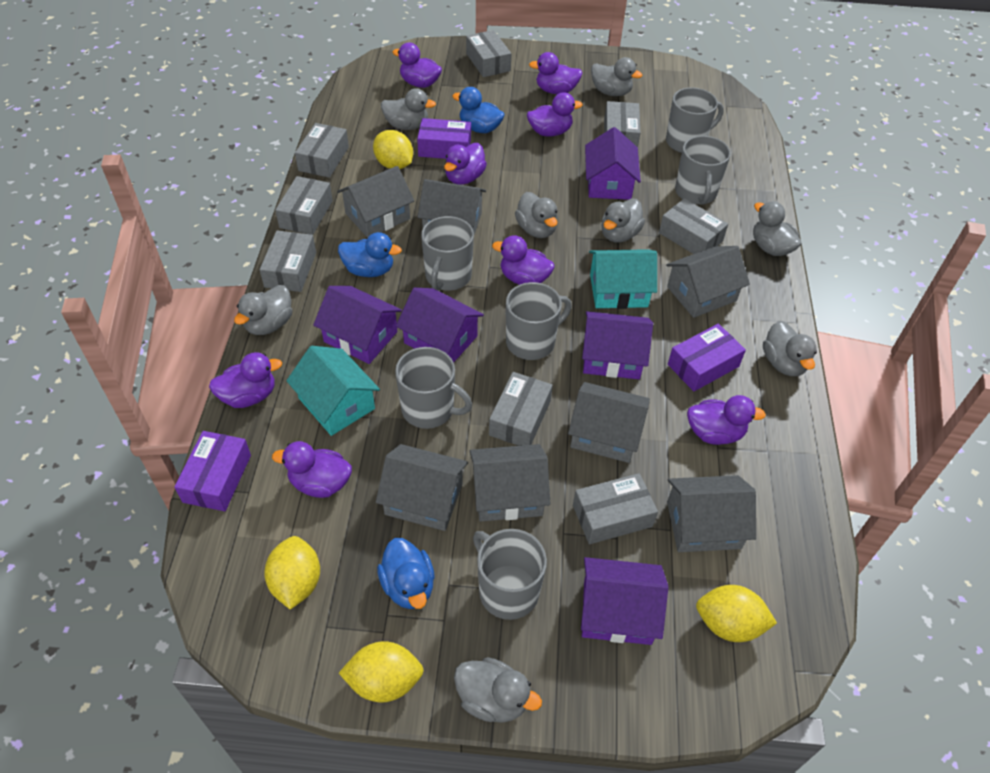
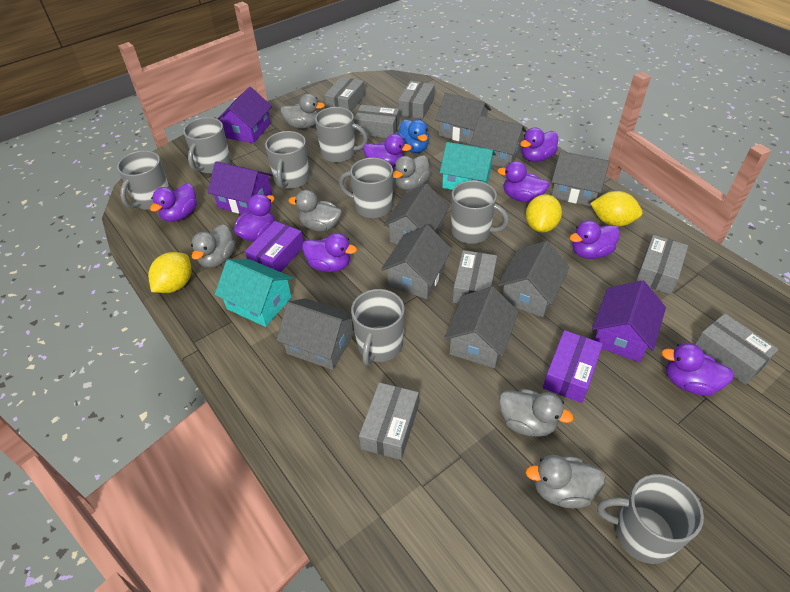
blue duck: 3 -> 1
grey box: 8 -> 7
grey duck: 8 -> 6
grey house: 7 -> 8
grey mug: 6 -> 8
purple box: 3 -> 2
purple house: 5 -> 3
yellow lemon: 4 -> 3

